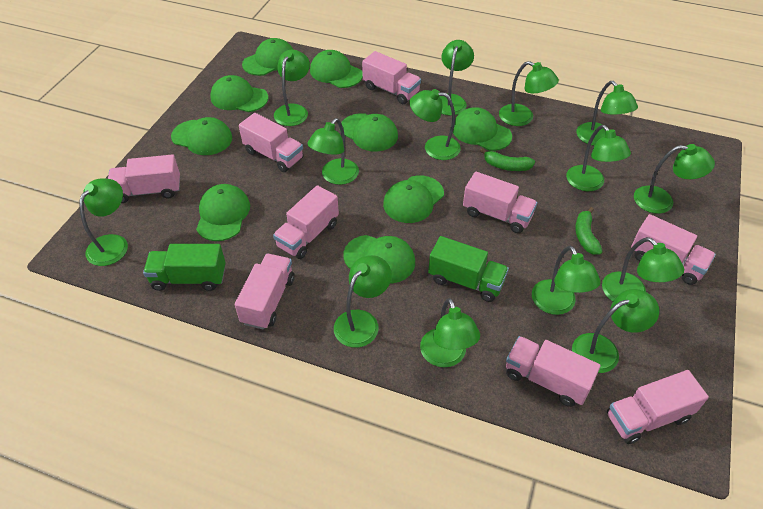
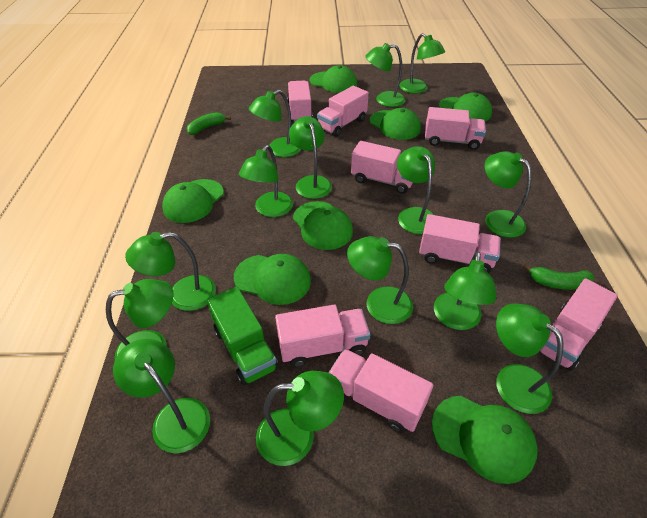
green cap: 9 -> 7
green truck: 2 -> 1
pink truck: 9 -> 8

